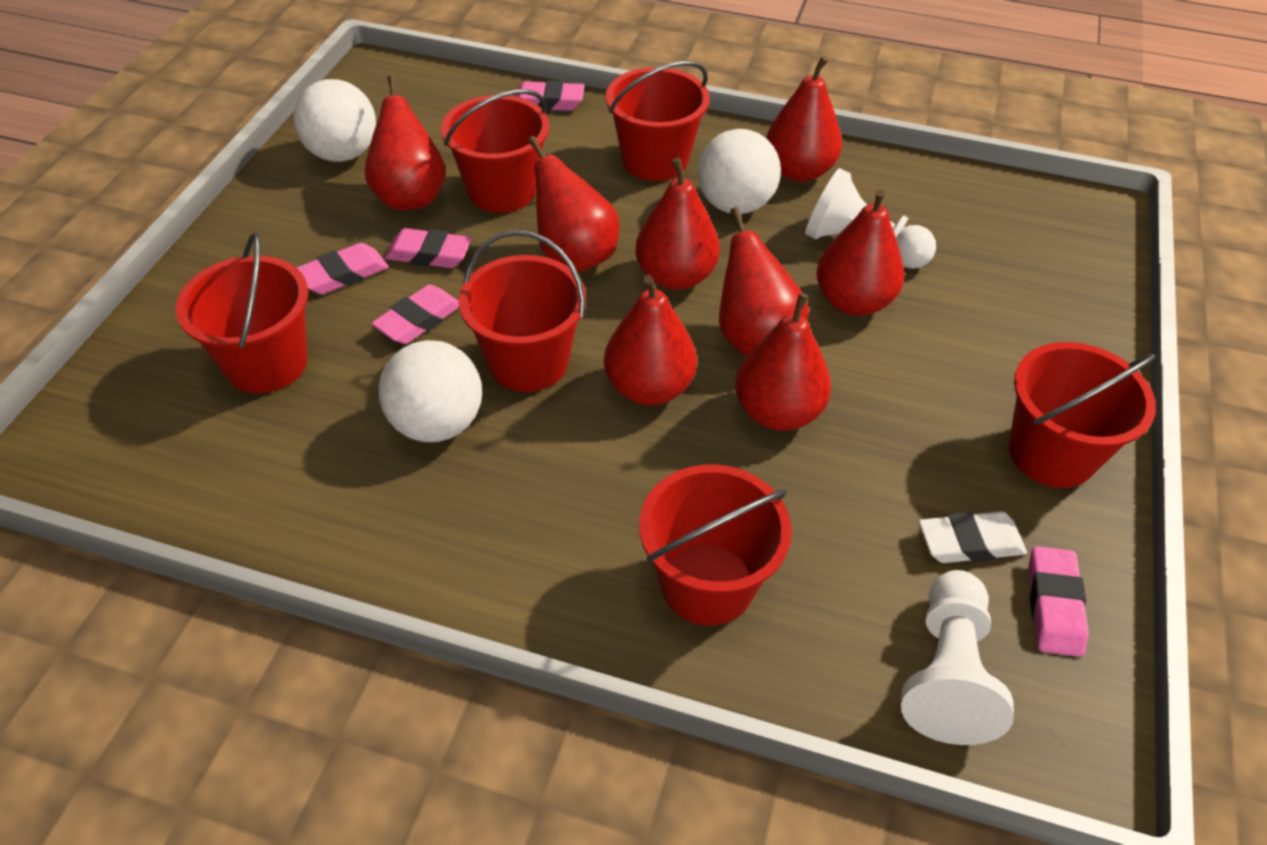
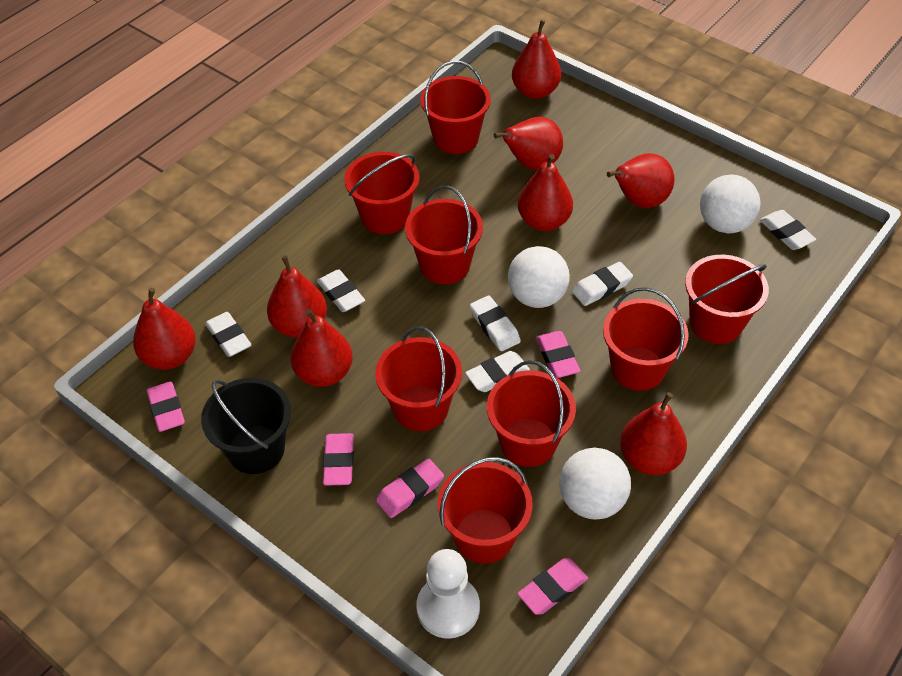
black bucket: 0 -> 1
red bucket: 6 -> 8
white eraser: 1 -> 6
white pawn: 2 -> 1

